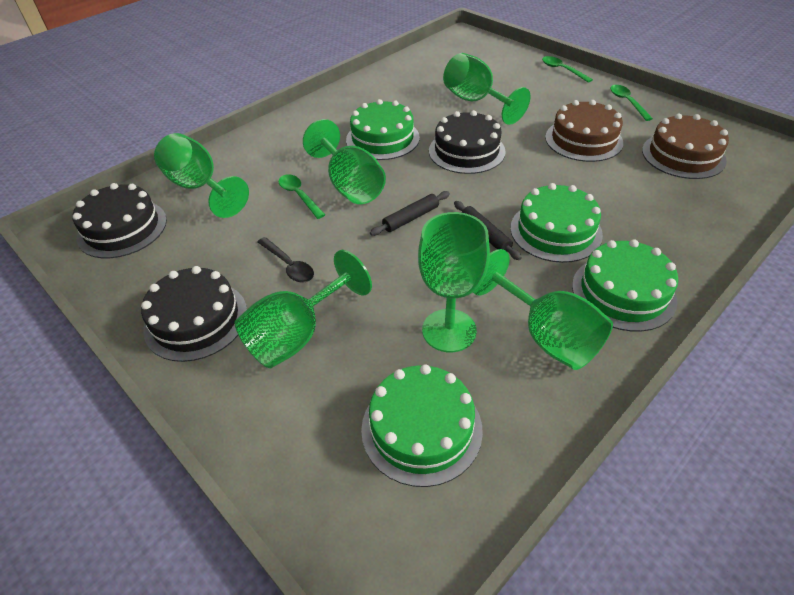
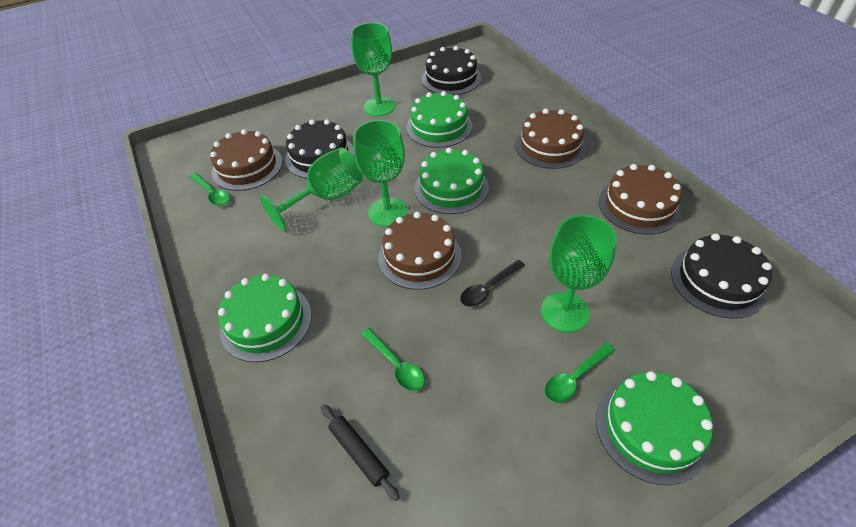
black rolling pin: 2 -> 1
brown cake: 2 -> 4
green goblet: 6 -> 4

